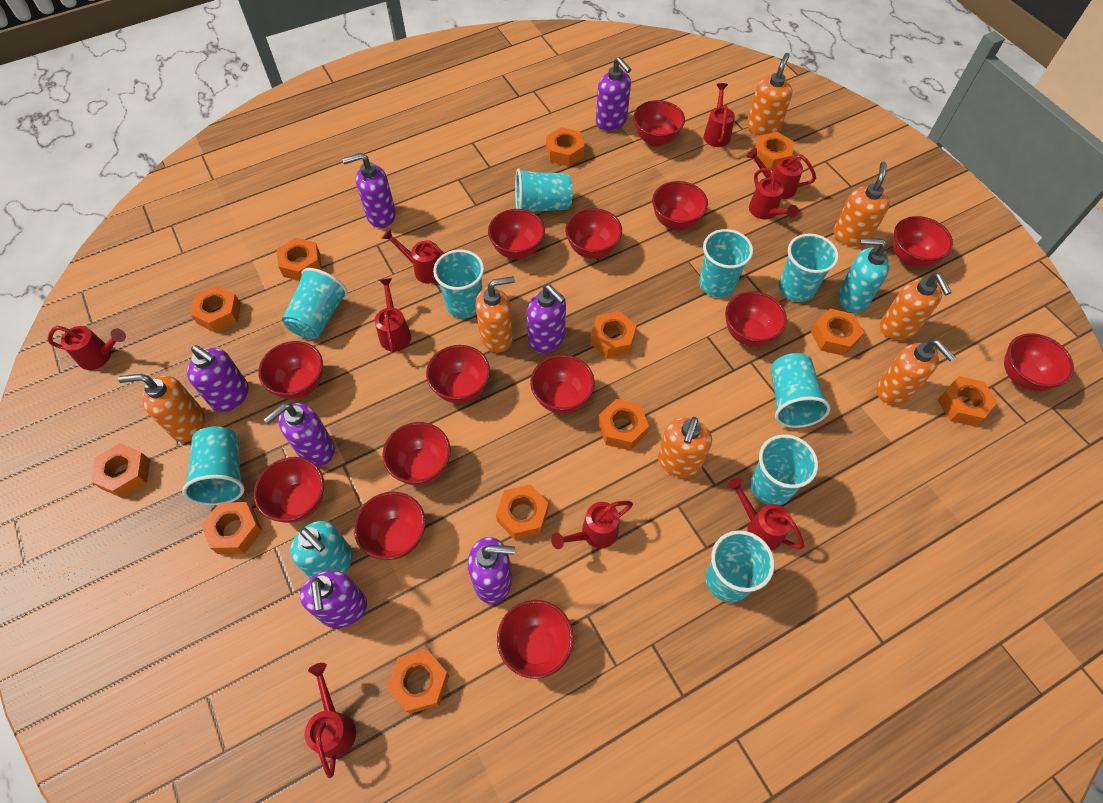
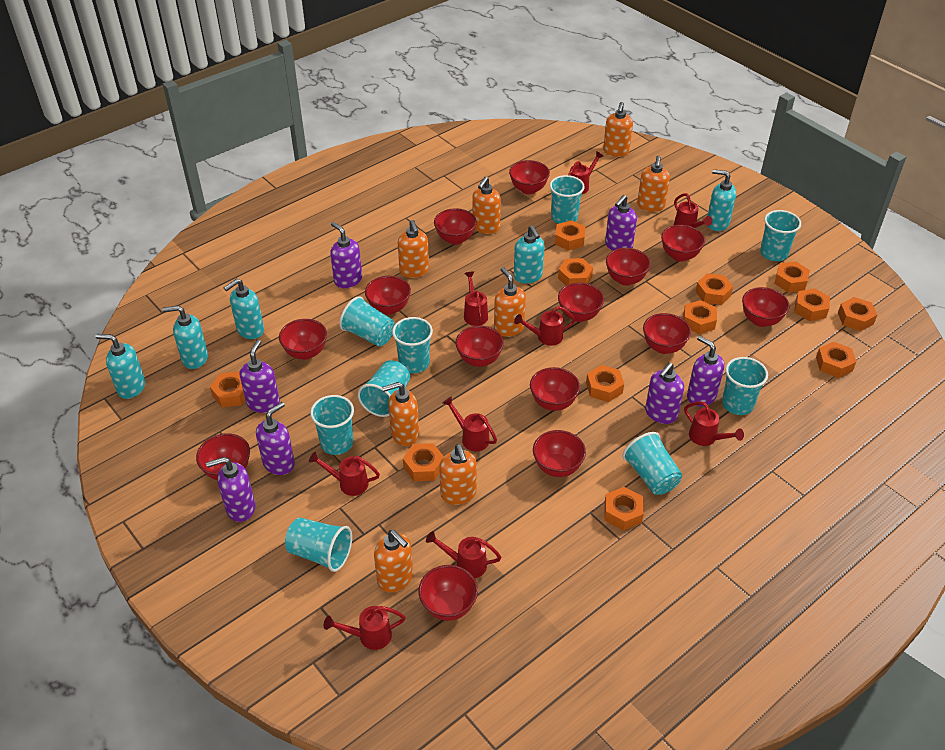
orange soap dispenser: 7 -> 8
turquoise soap dispenser: 2 -> 5

